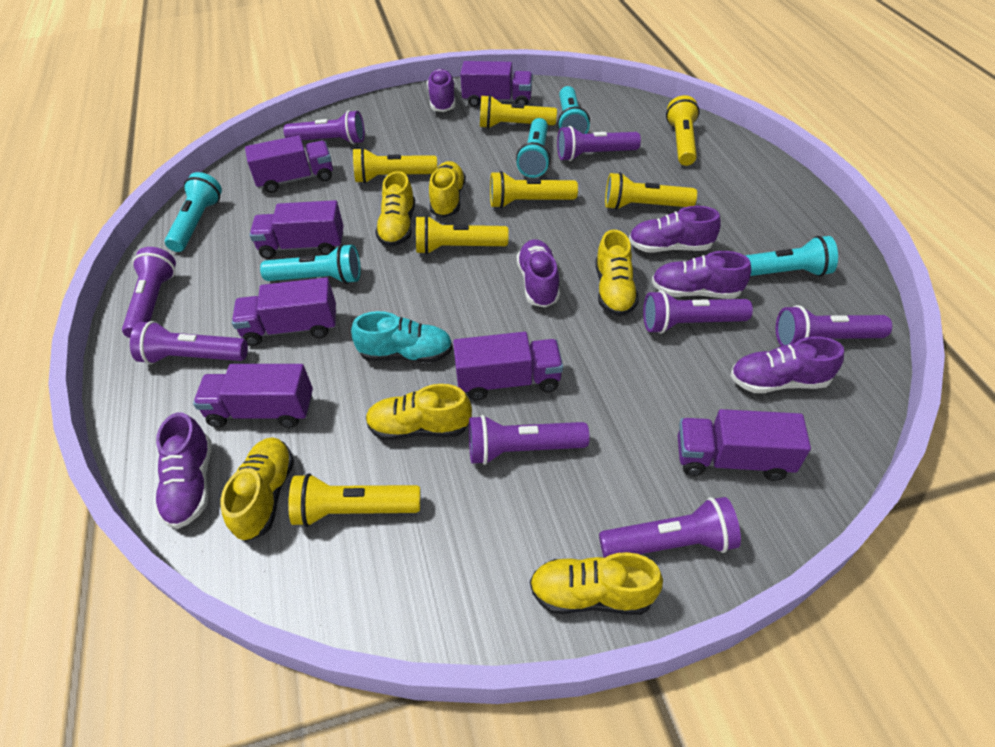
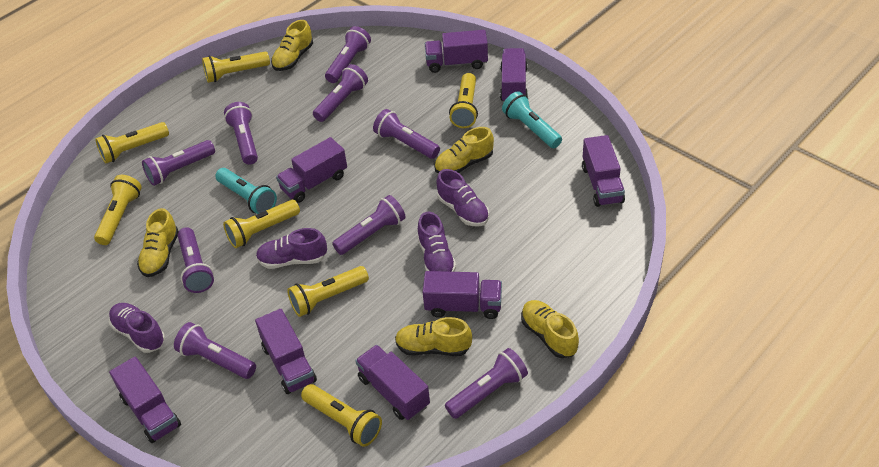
purple flashlight: 8 -> 9
purple shoe: 6 -> 4
purple truck: 7 -> 8
turquoise flashlight: 5 -> 2
turquoise shoe: 1 -> 0
yellow shoe: 6 -> 5

